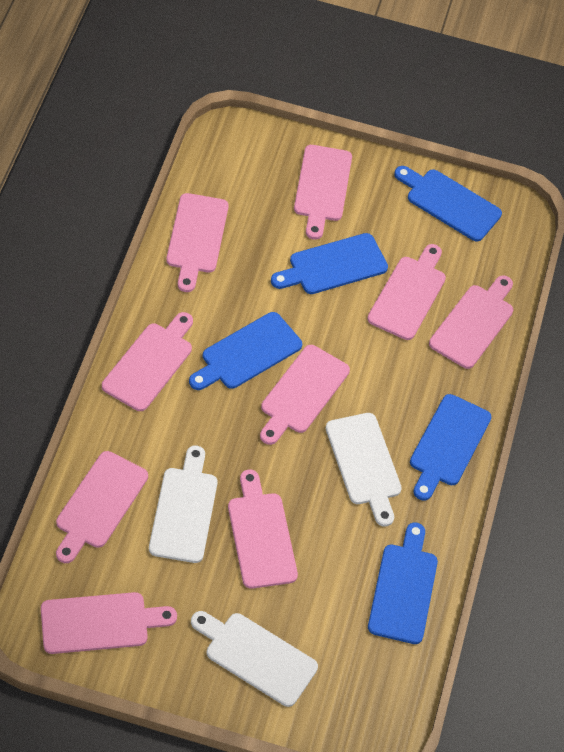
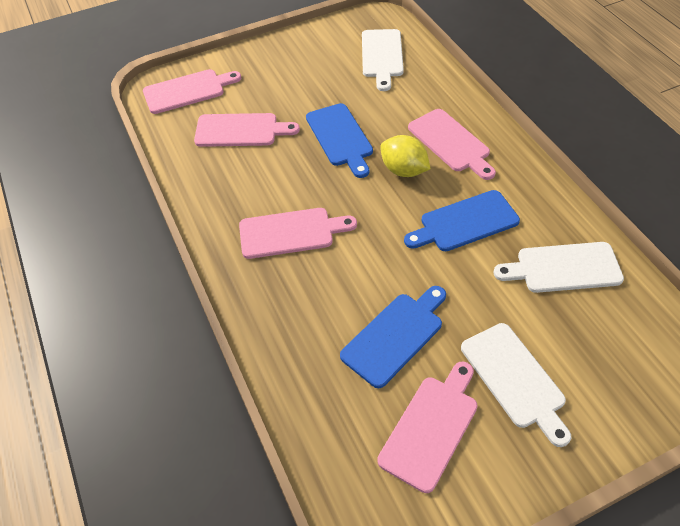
blue cutting board: 5 -> 3
pink cutting board: 9 -> 5
yellow lemon: 0 -> 1

